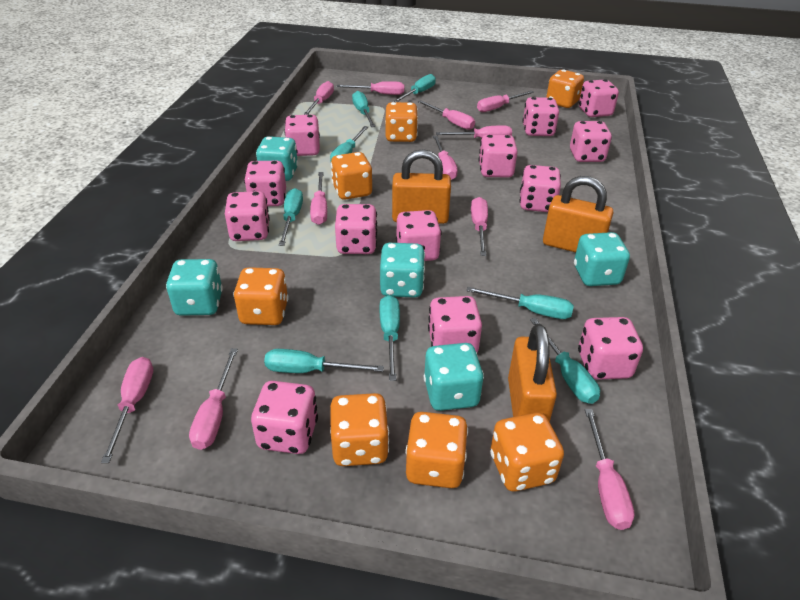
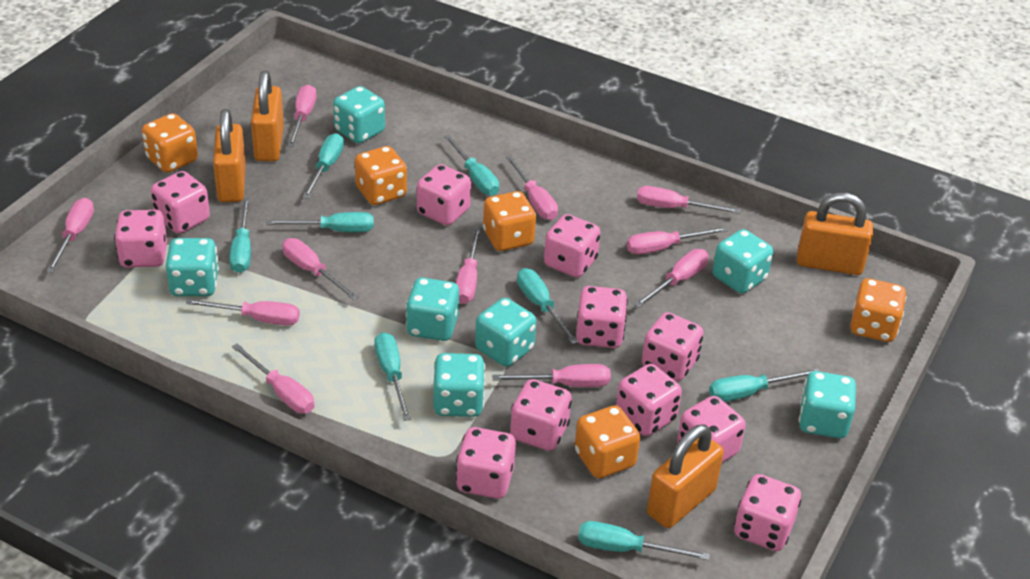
orange dice: 7 -> 5
orange padlock: 3 -> 4
pink dice: 13 -> 11
turquoise dice: 5 -> 7

